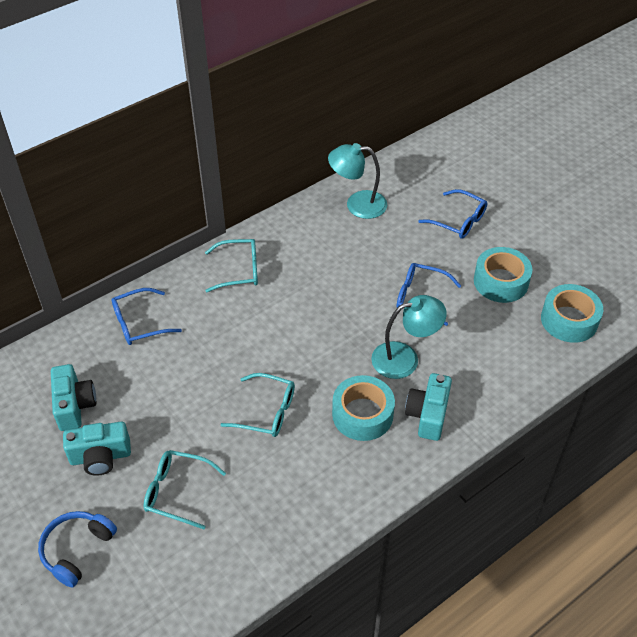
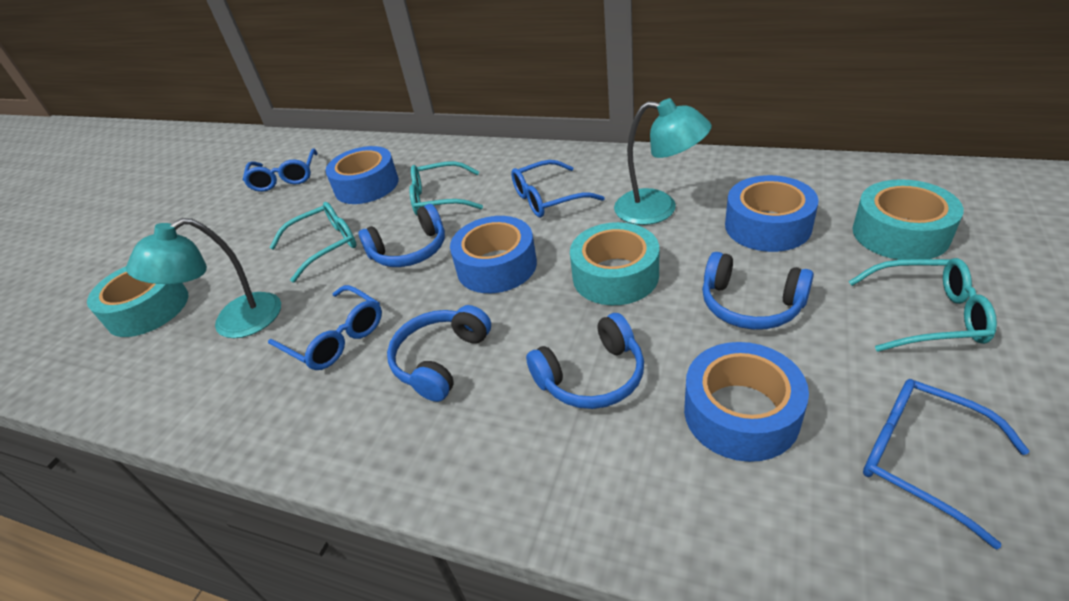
blue glasses: 3 -> 4
blue headphones: 1 -> 4
blue tape: 0 -> 4
turquoise camera: 3 -> 0

